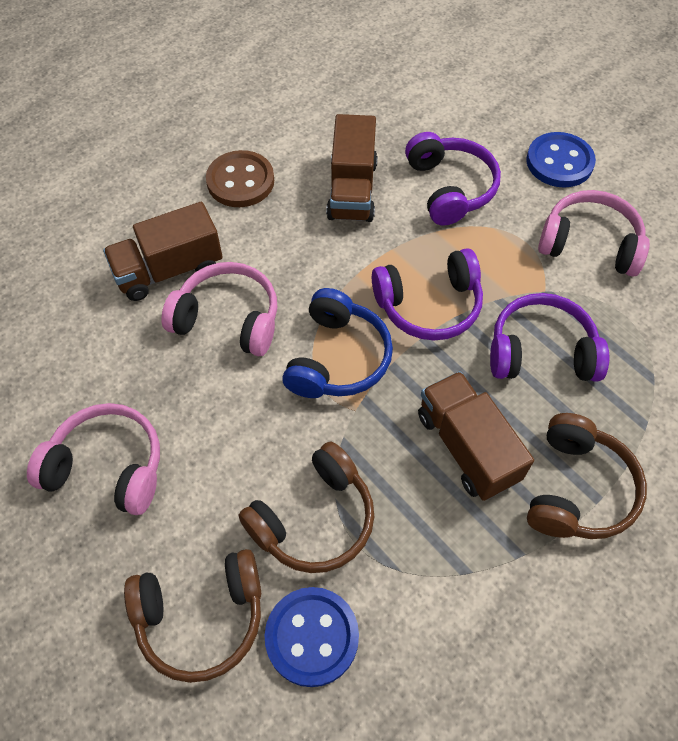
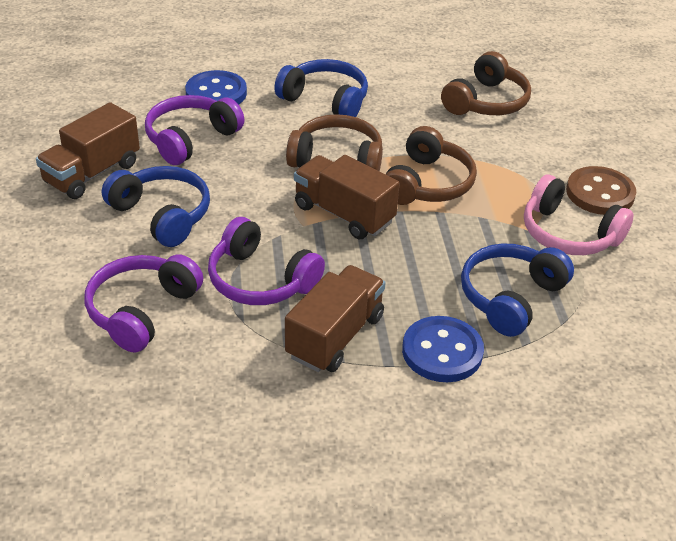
blue headphones: 1 -> 3
pink headphones: 3 -> 1

